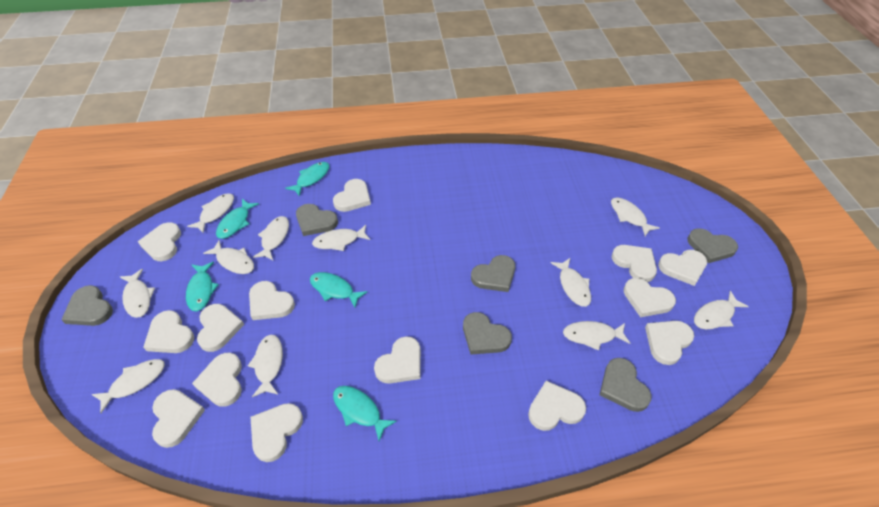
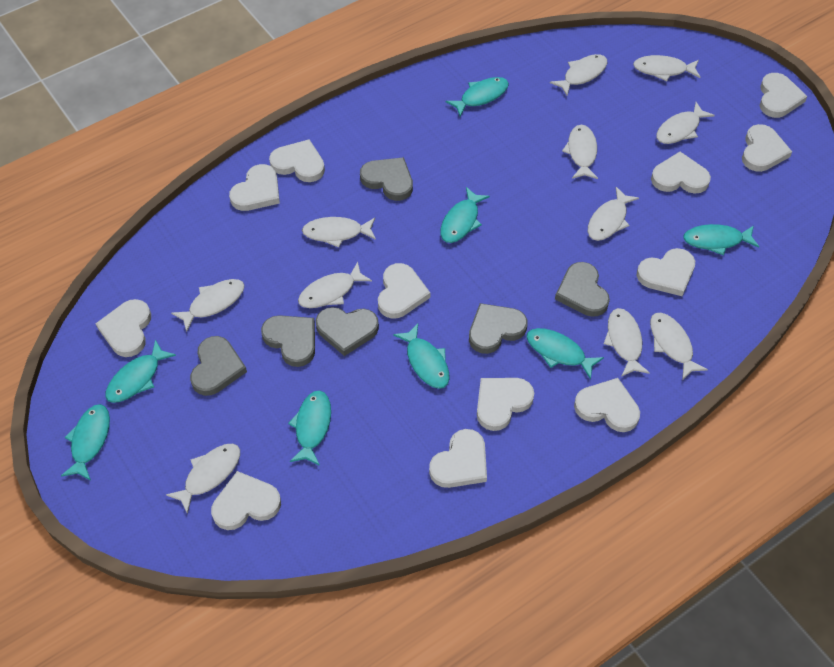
turquoise fish: 5 -> 8
white heart: 14 -> 12

